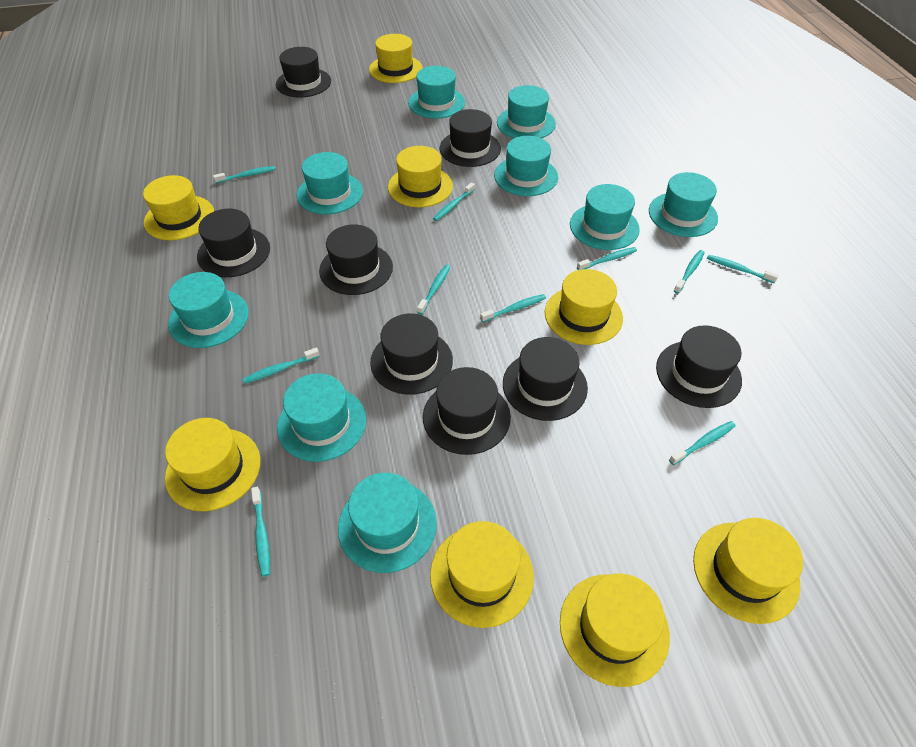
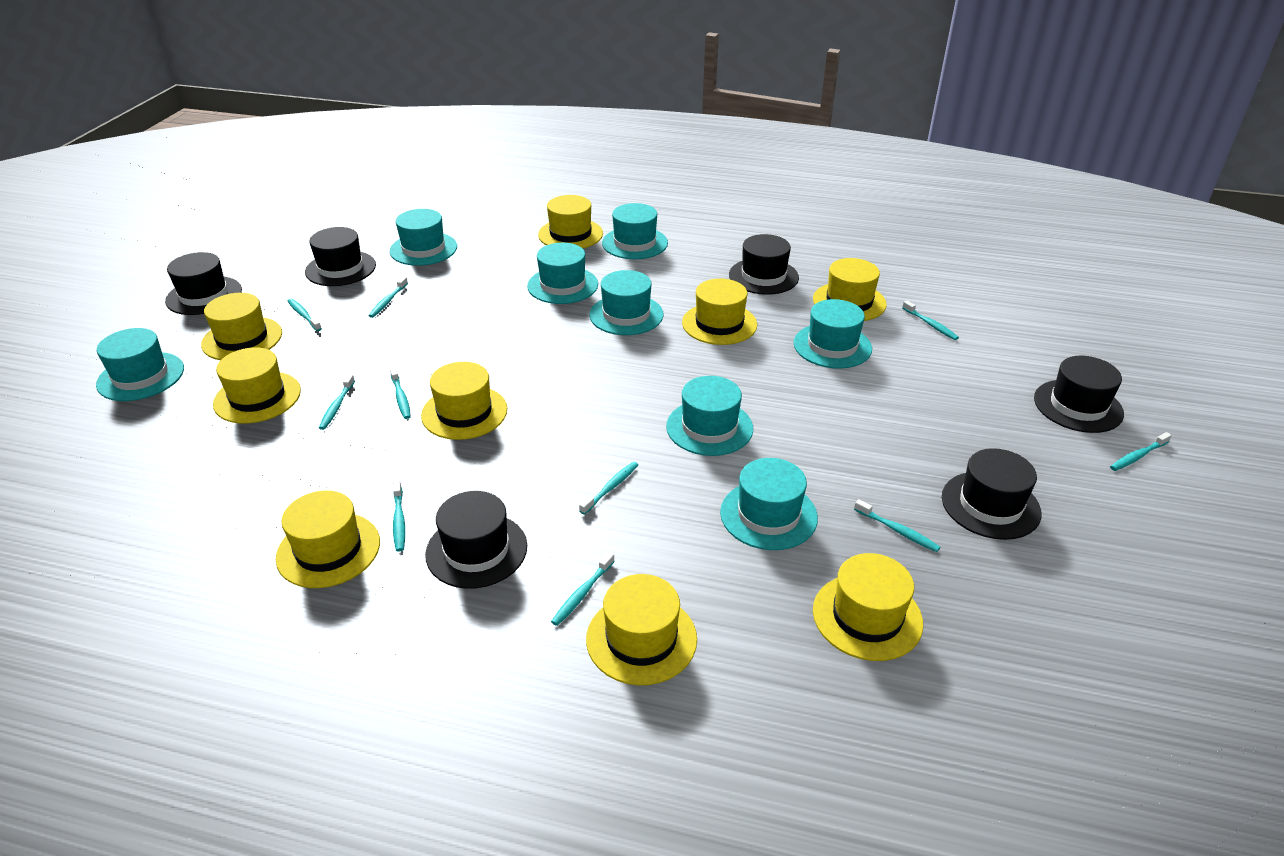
black hat: 8 -> 6
turquoise hat: 9 -> 8
yellow hat: 8 -> 9

